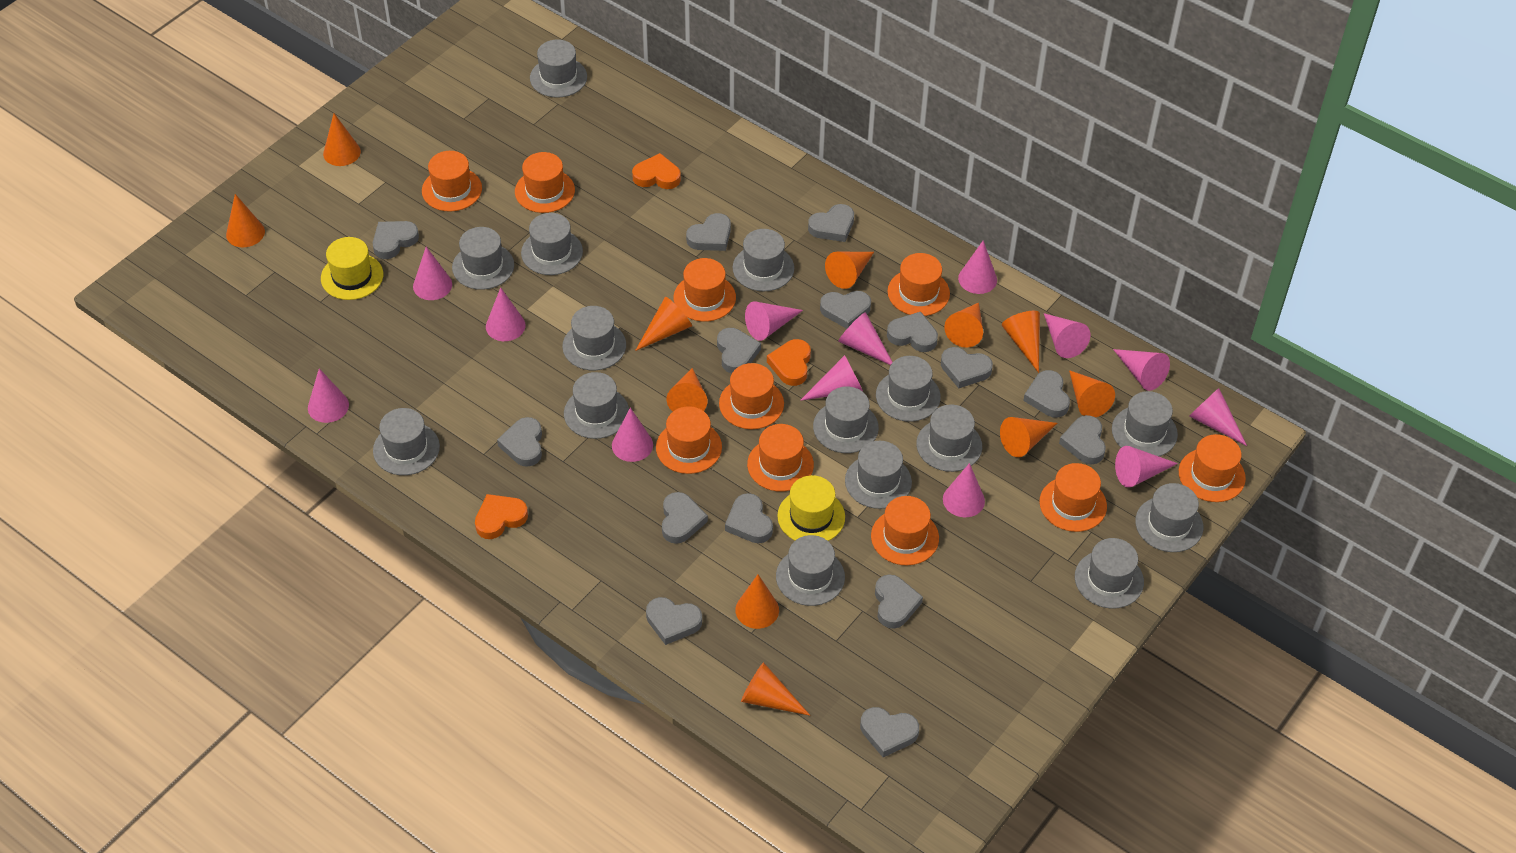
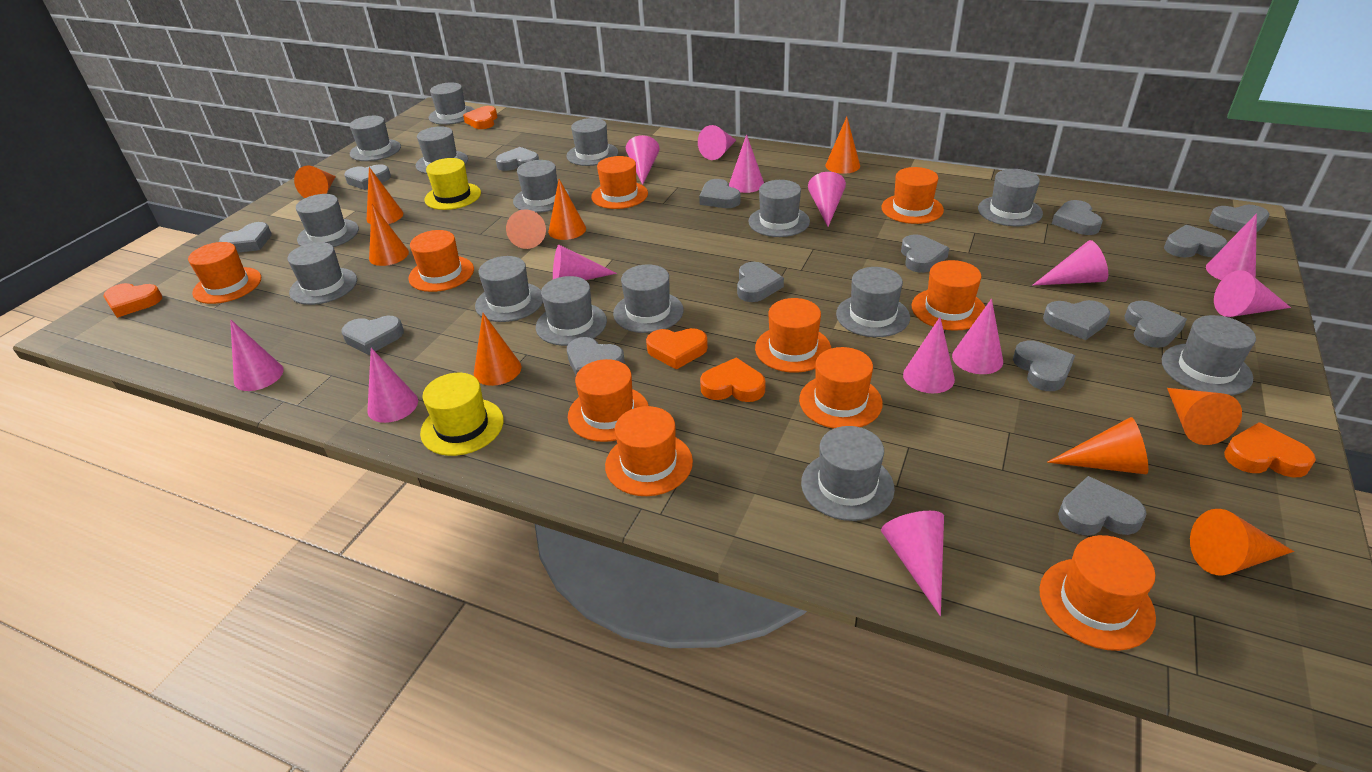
orange cone: 11 -> 10
orange heart: 3 -> 5

